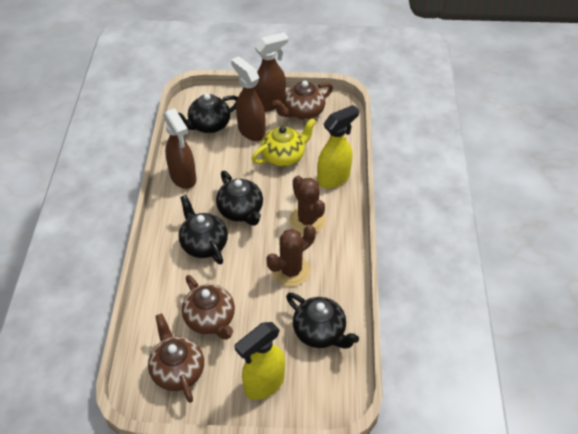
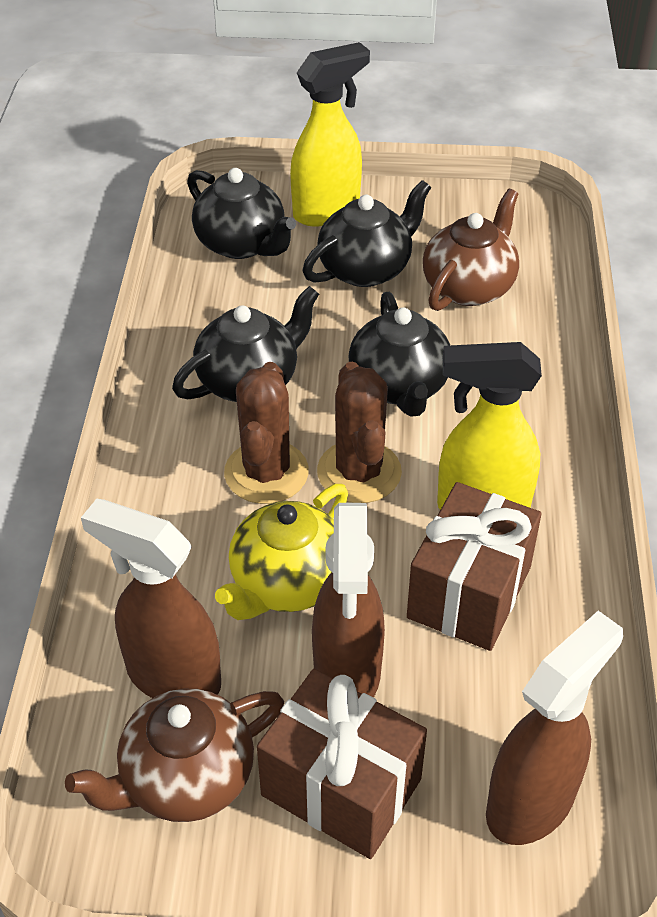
brown gift: 0 -> 2
brown teapot: 3 -> 2

